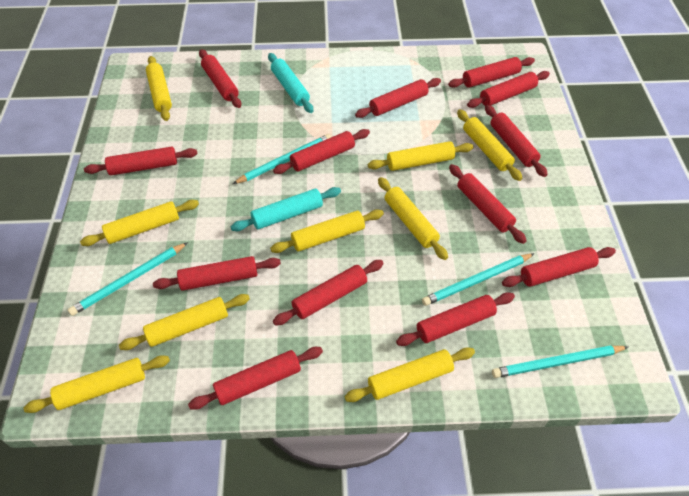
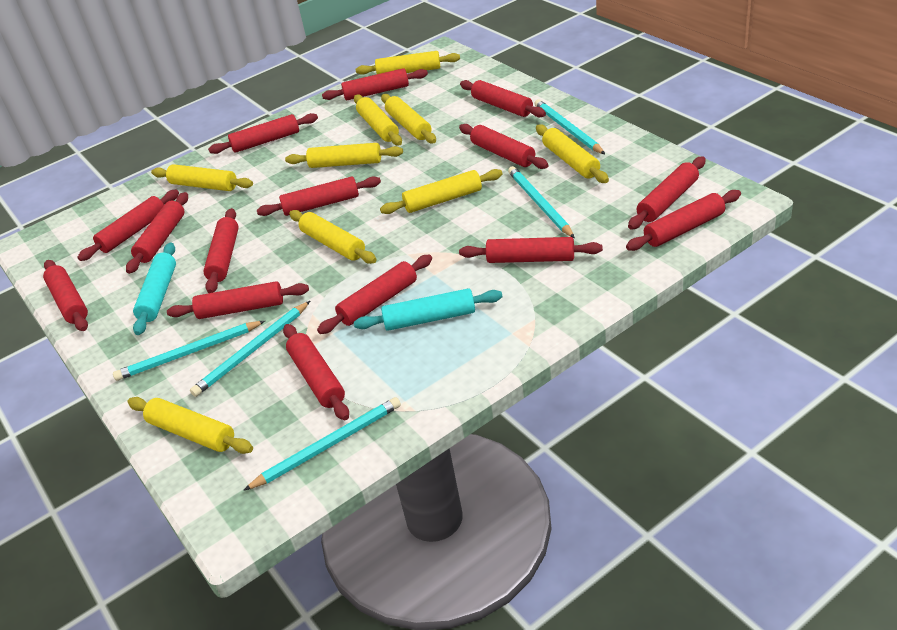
red rolling pin: 13 -> 15
turquoise pencil: 4 -> 5

